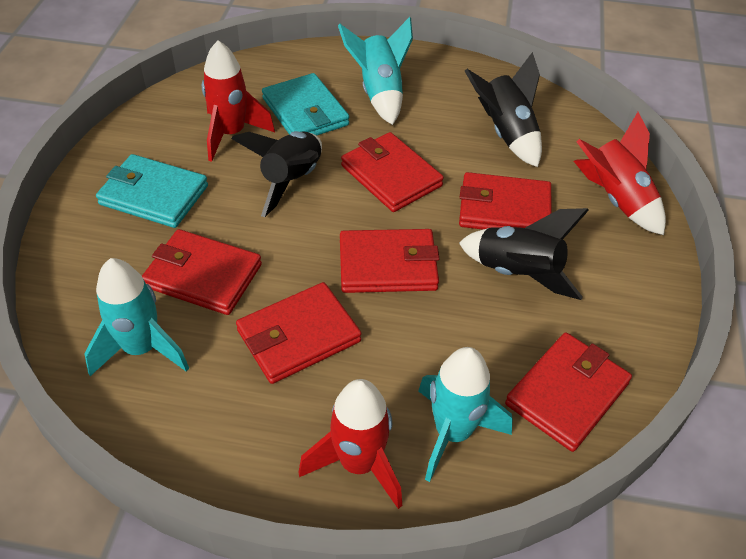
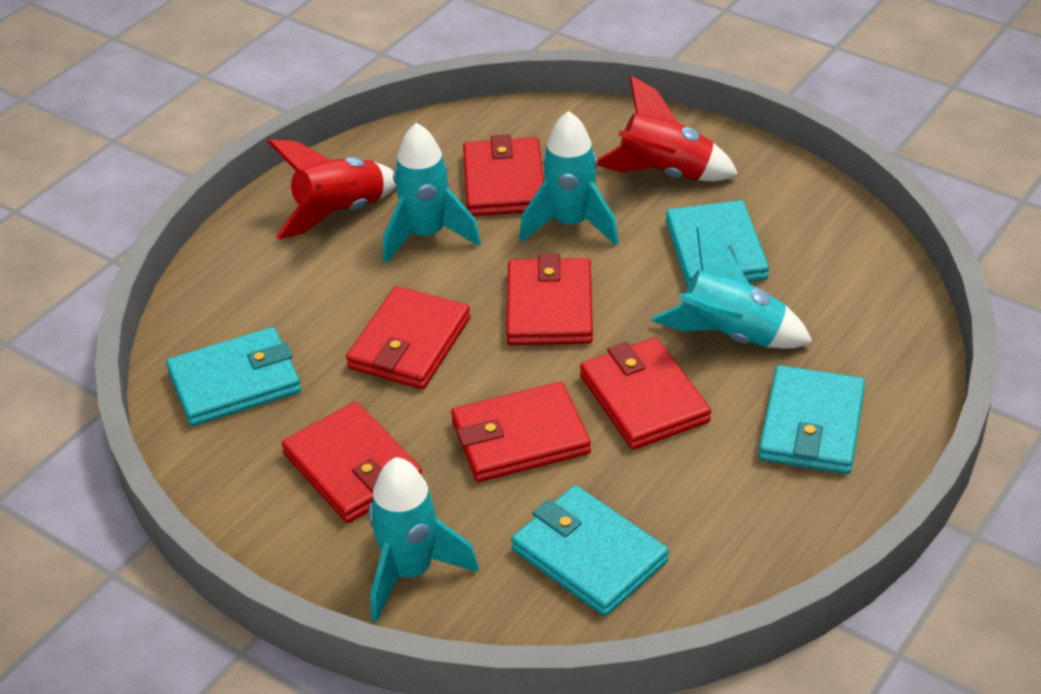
black rocket: 3 -> 0
red rocket: 3 -> 2
turquoise rocket: 3 -> 4
turquoise wallet: 2 -> 4

